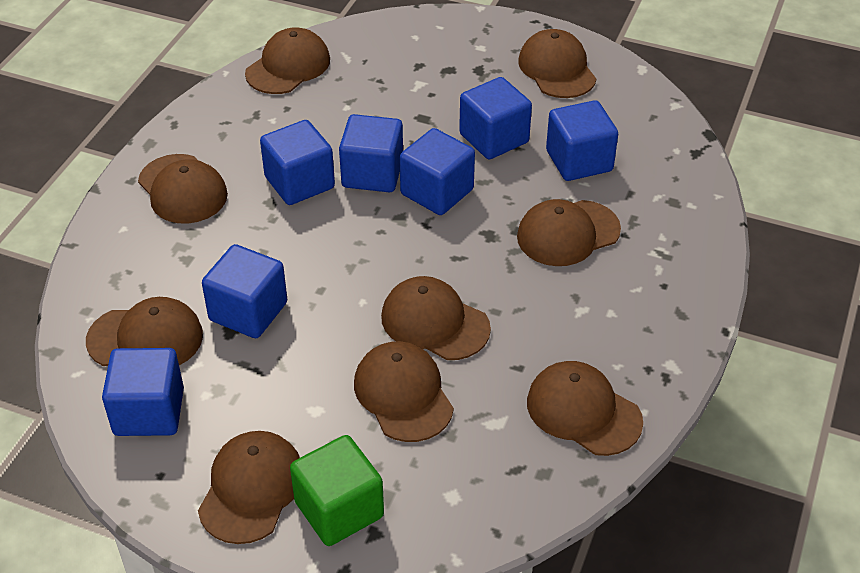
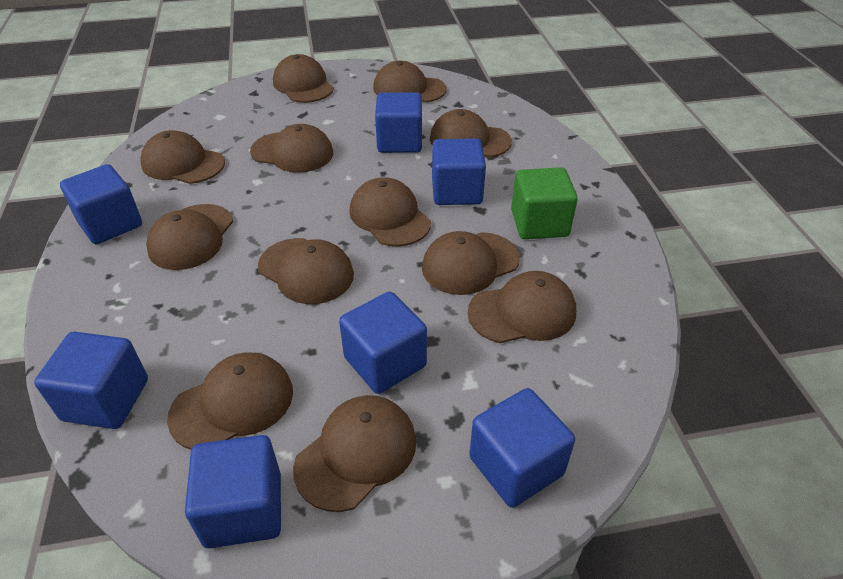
brown cap: 9 -> 12

